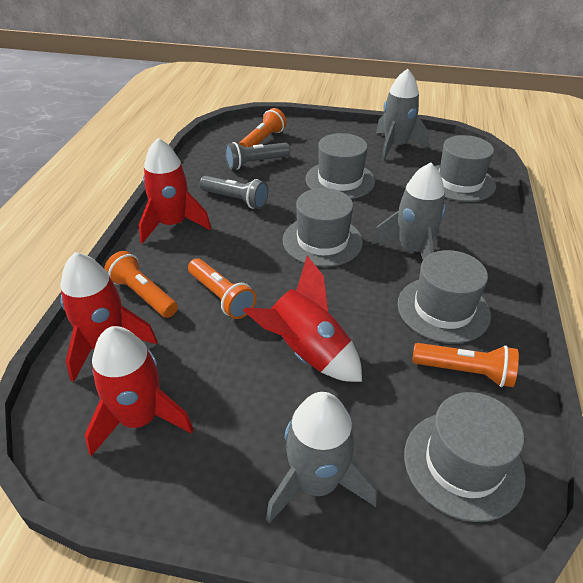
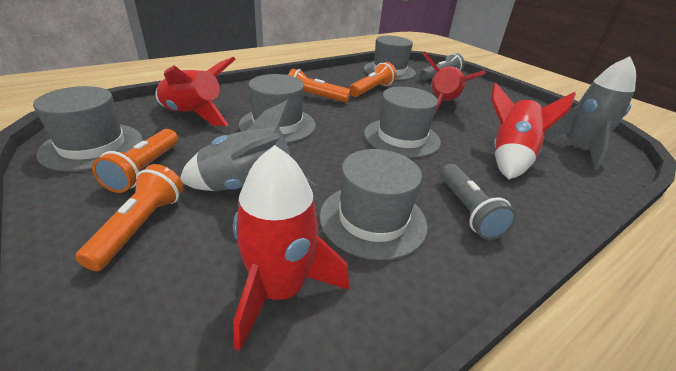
grey rocket: 3 -> 2

